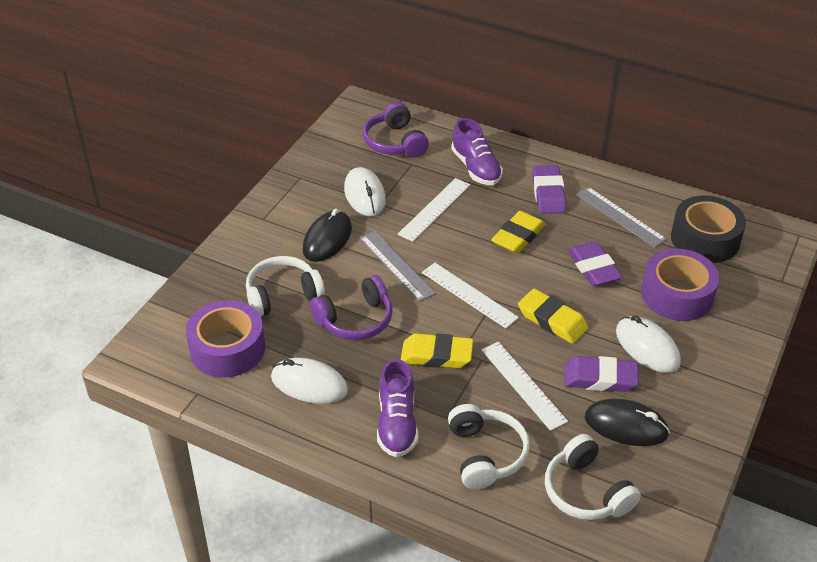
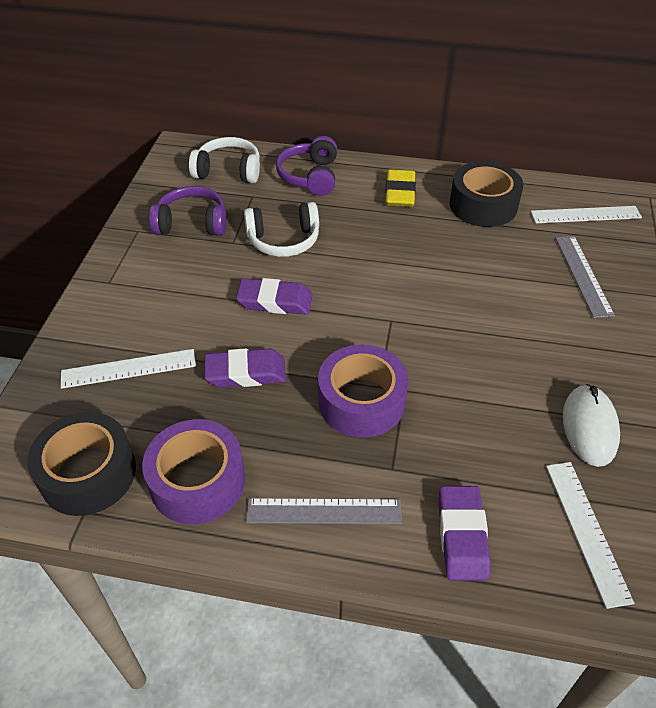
black mouse: 2 -> 0
black tape: 1 -> 2
purple shoe: 2 -> 0
white headphones: 3 -> 2
white mouse: 3 -> 1
yellow eraser: 3 -> 1

